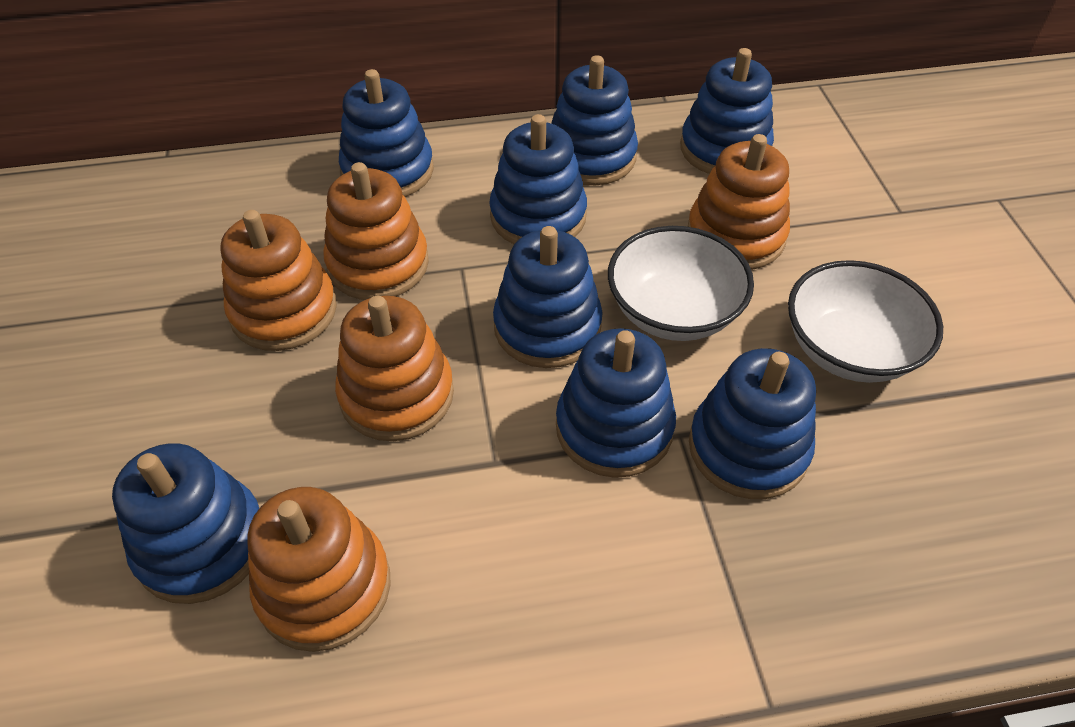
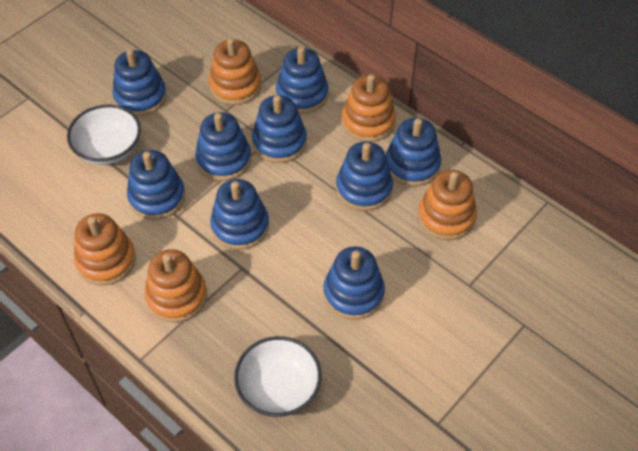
blue stacking toy: 8 -> 9

